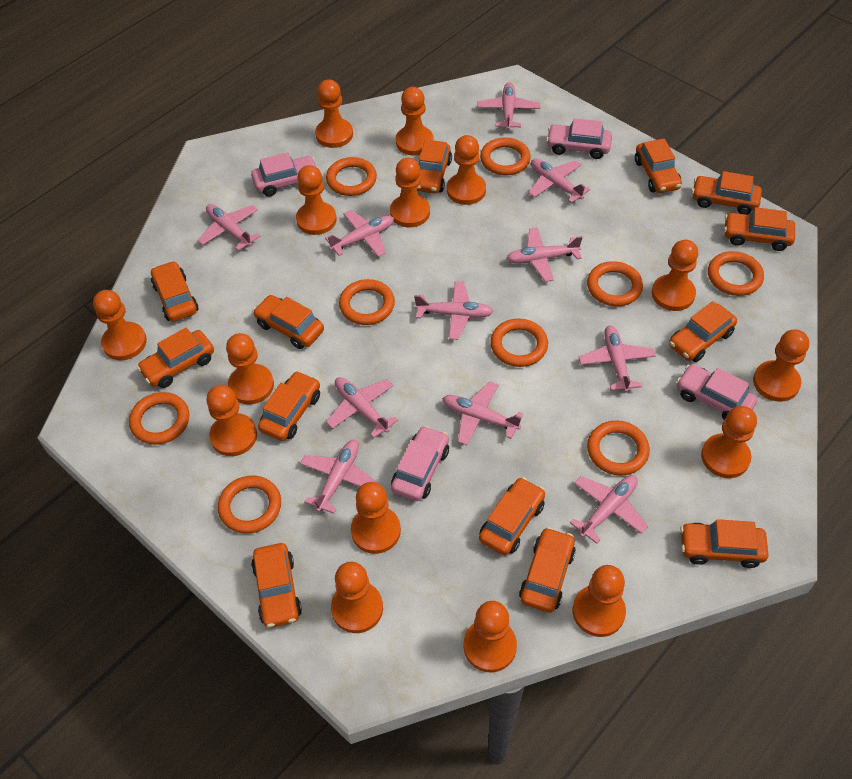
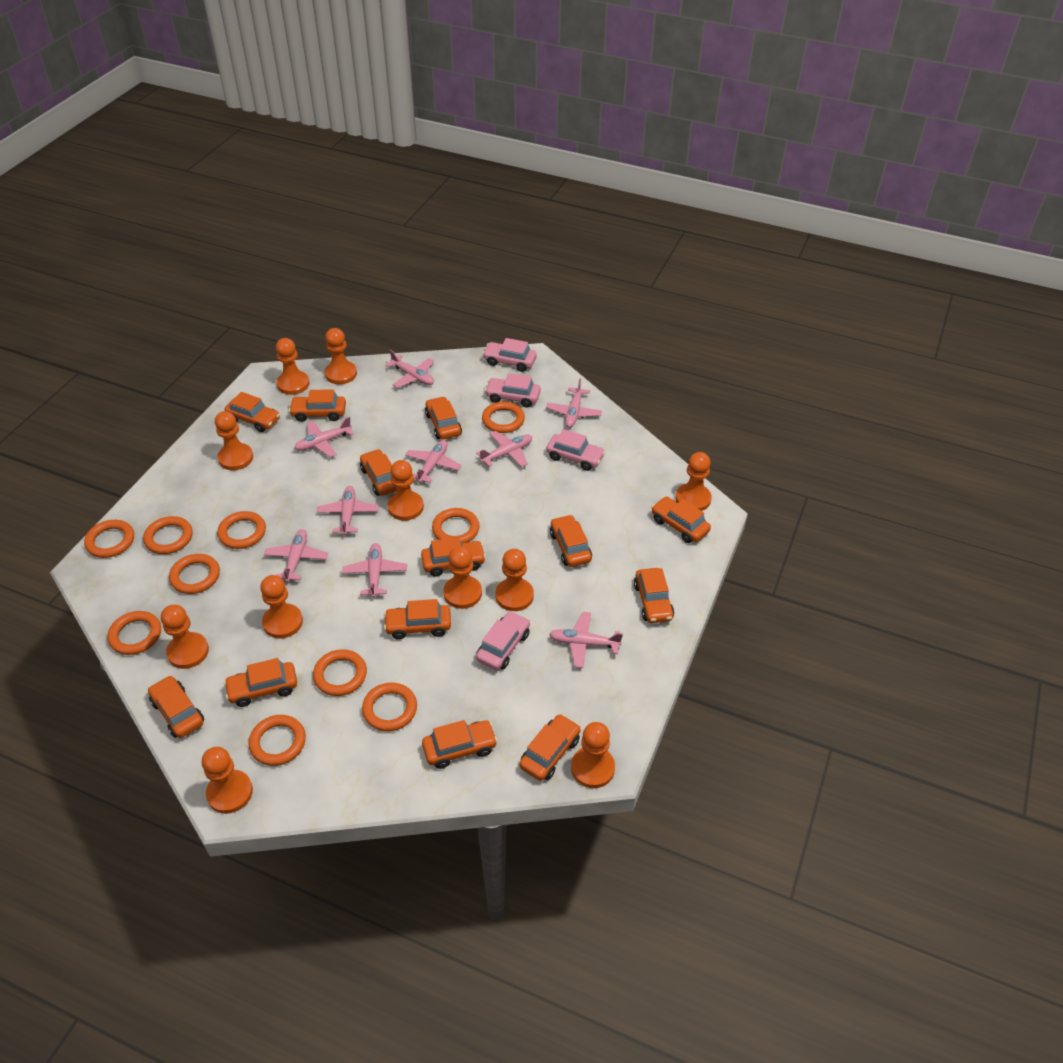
orange pawn: 15 -> 11
orange ring: 9 -> 10
pink plane: 11 -> 9

